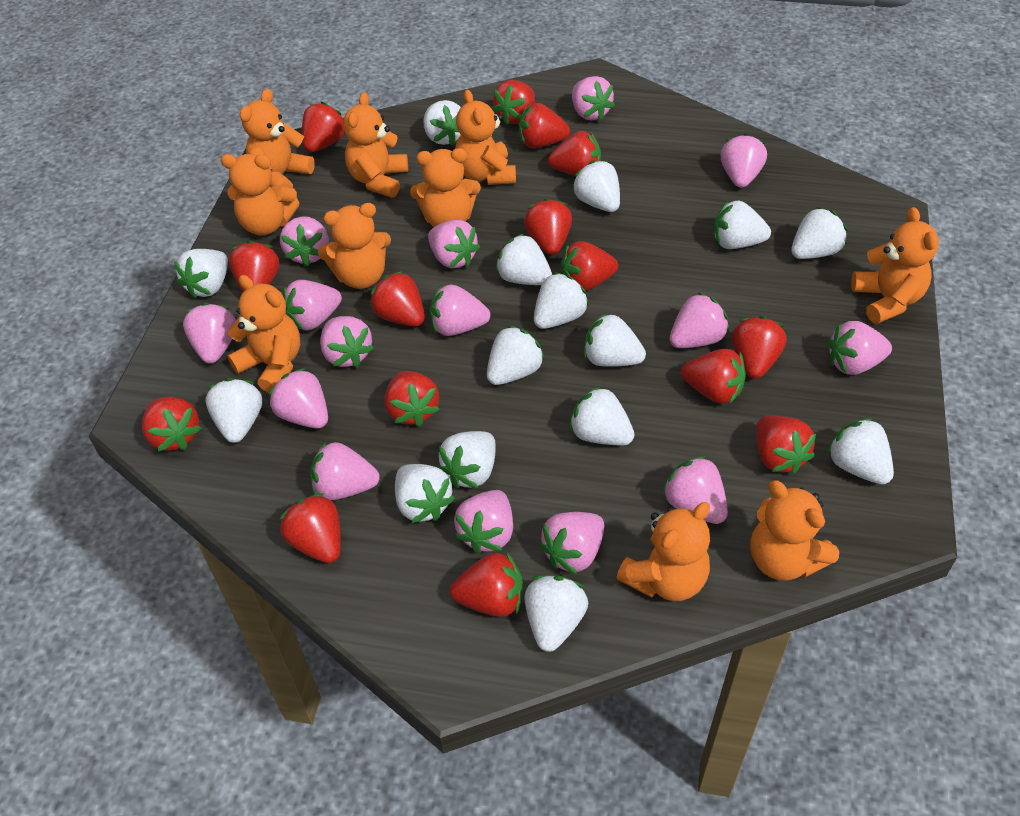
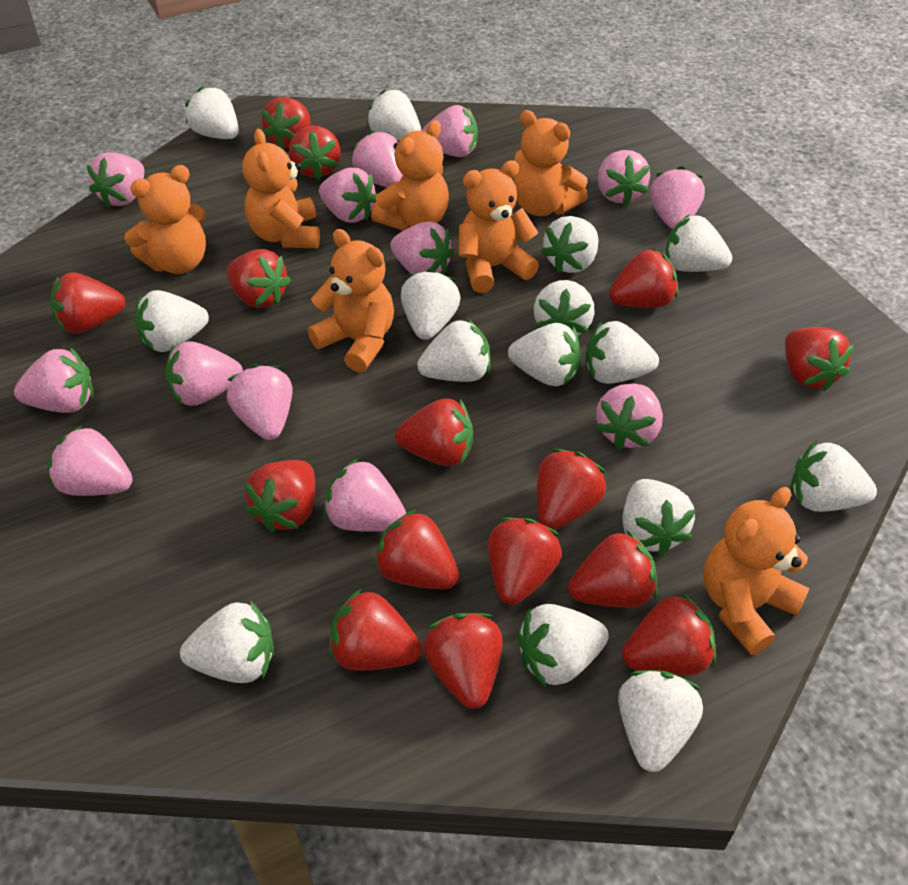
orange teddy bear: 10 -> 7
pink strawberry: 15 -> 13

